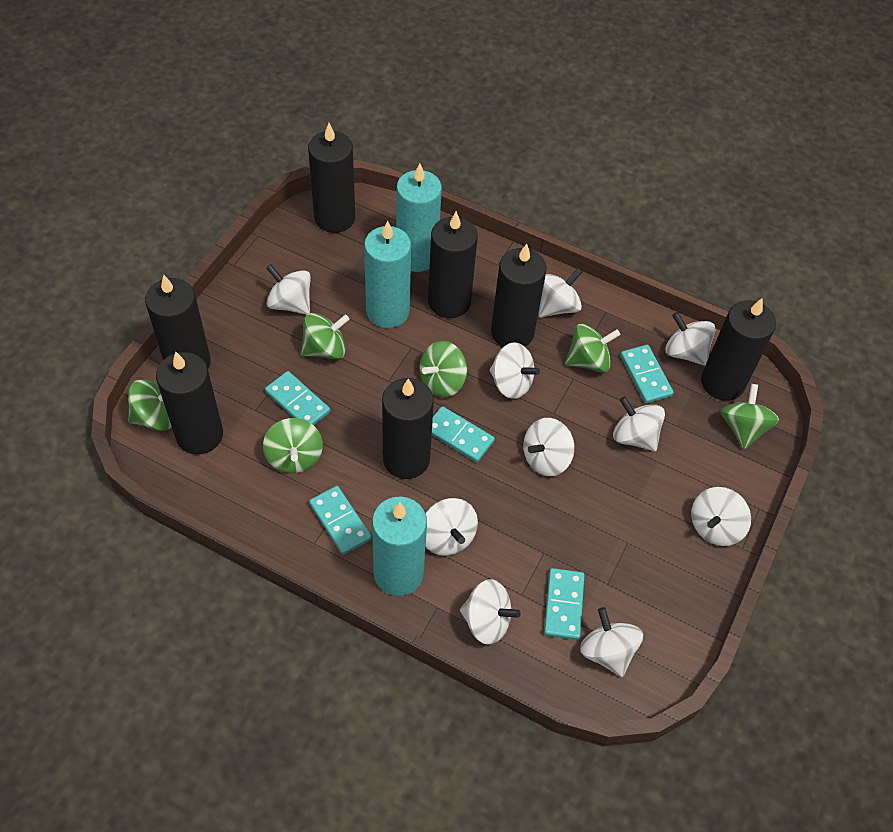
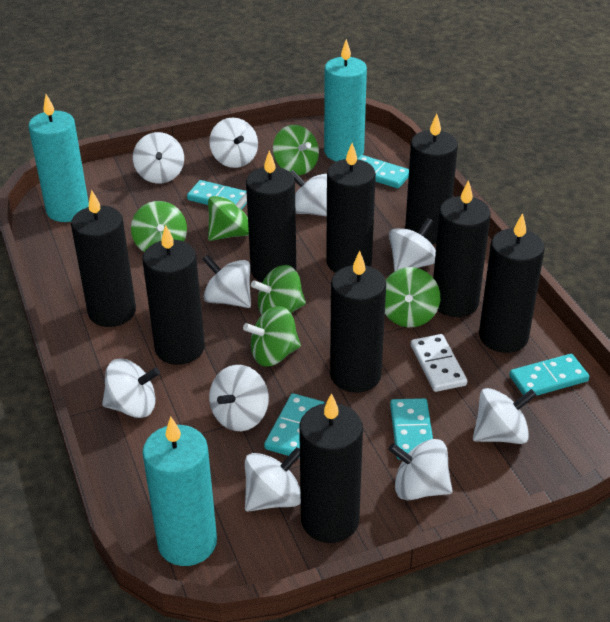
black candle: 7 -> 9
white domino: 0 -> 1

